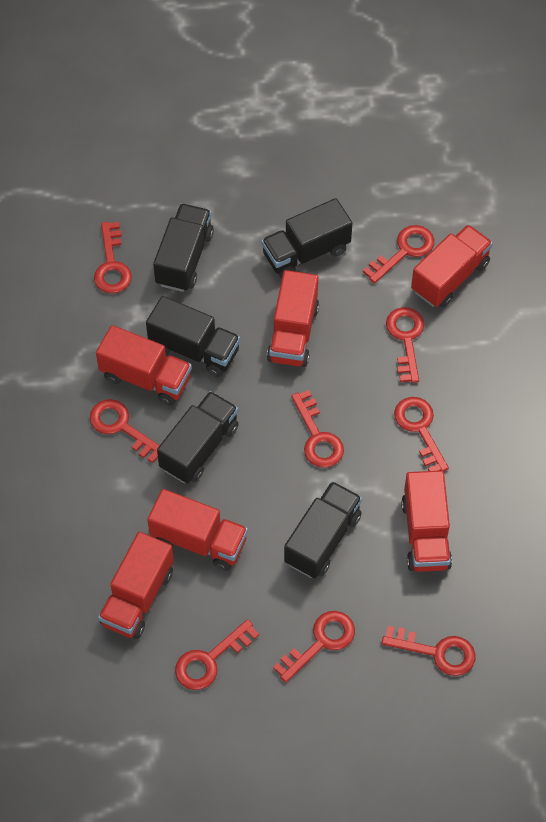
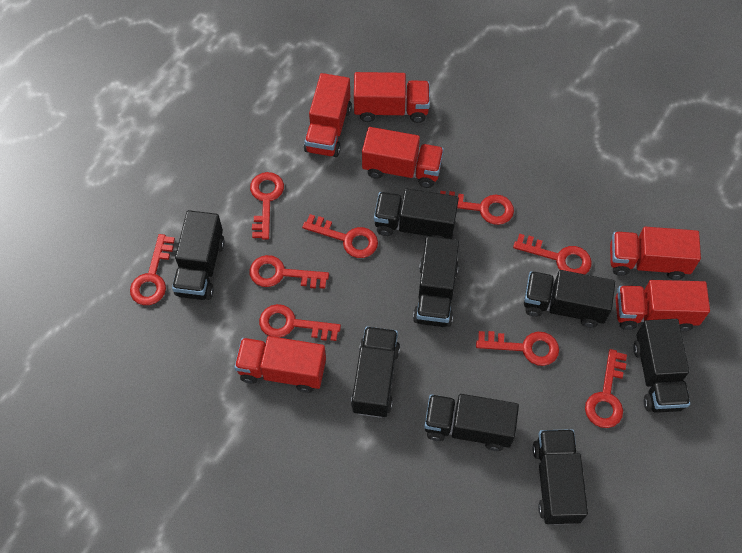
black truck: 5 -> 8

